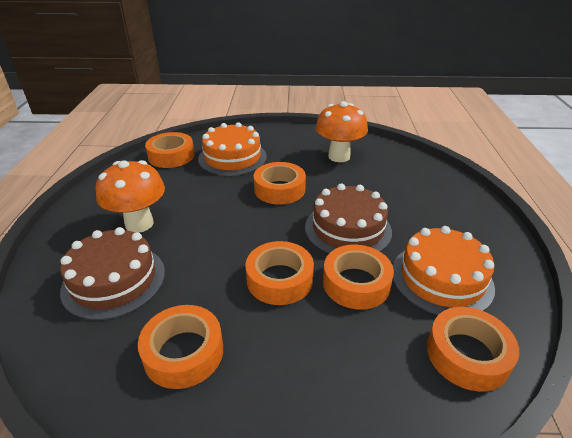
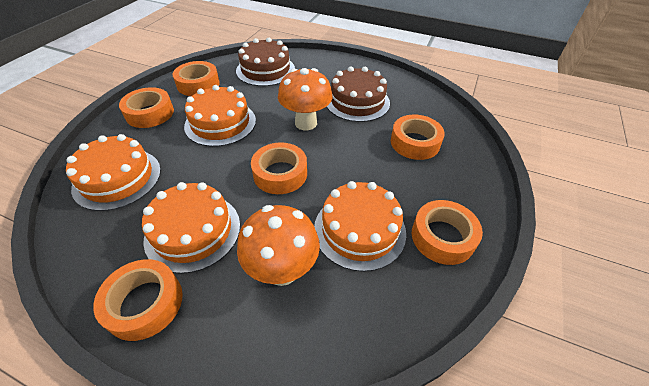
orange cake: 2 -> 4

